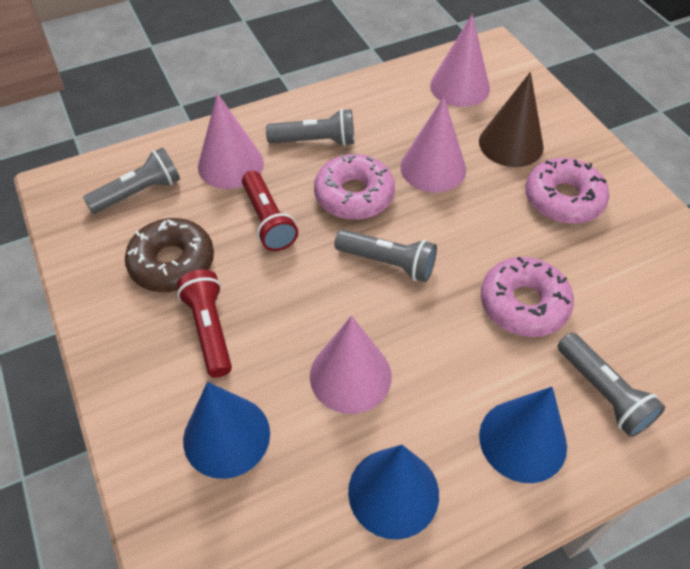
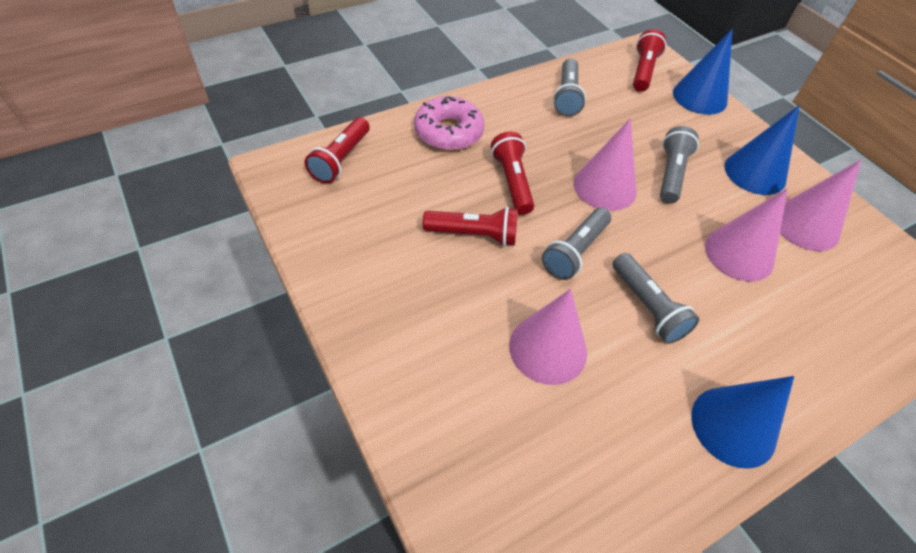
brown cone: 1 -> 0
brown donut: 1 -> 0
pink donut: 3 -> 1
red flashlight: 2 -> 4

